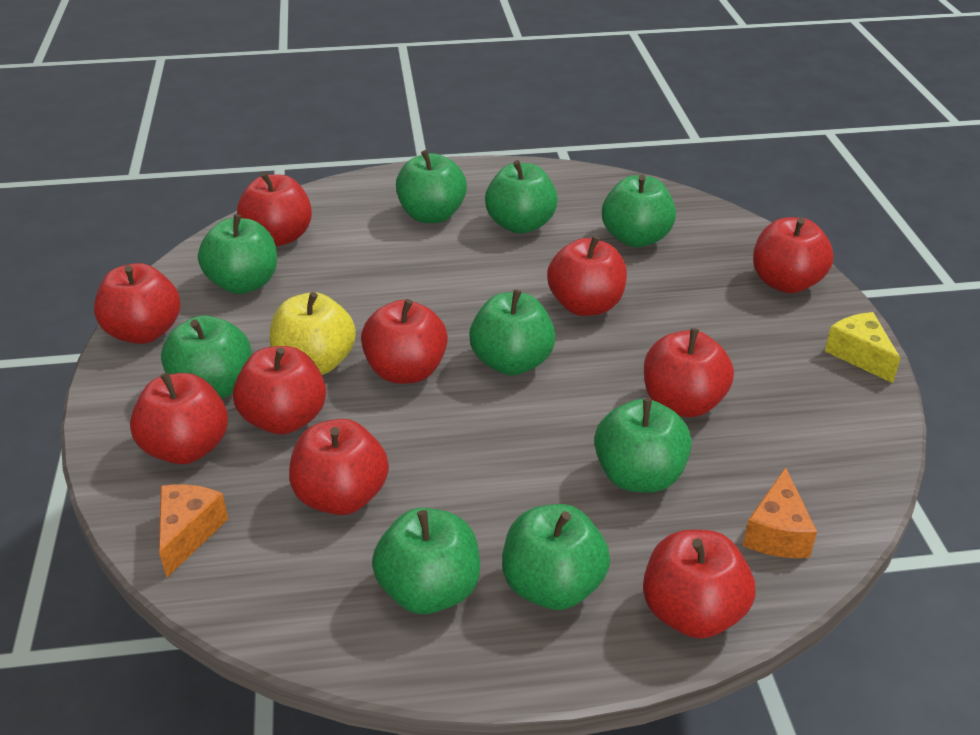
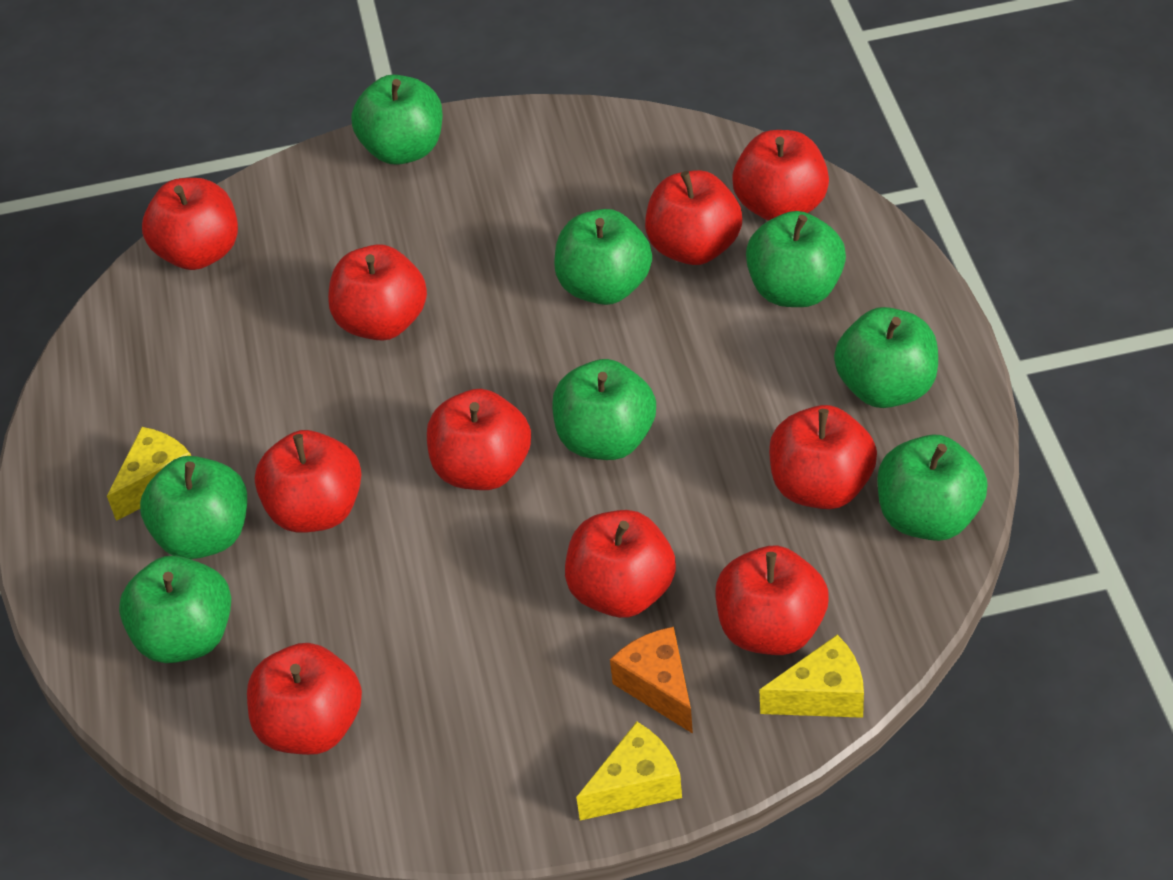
green apple: 9 -> 8
orange cheese: 2 -> 1
yellow apple: 1 -> 0
yellow cheese: 1 -> 3

